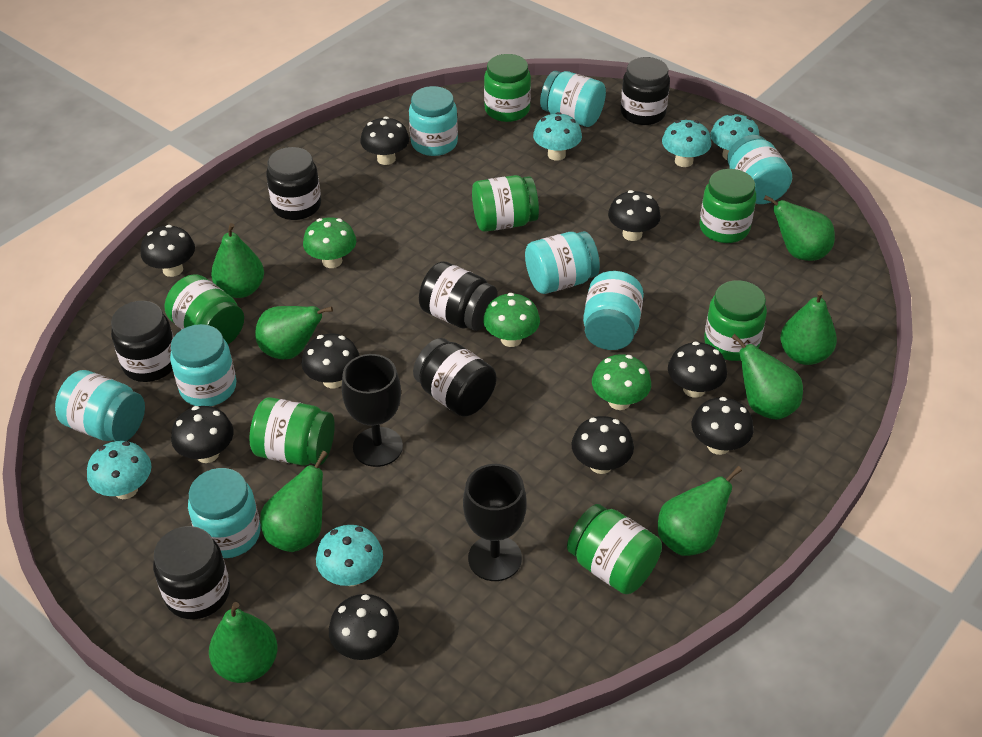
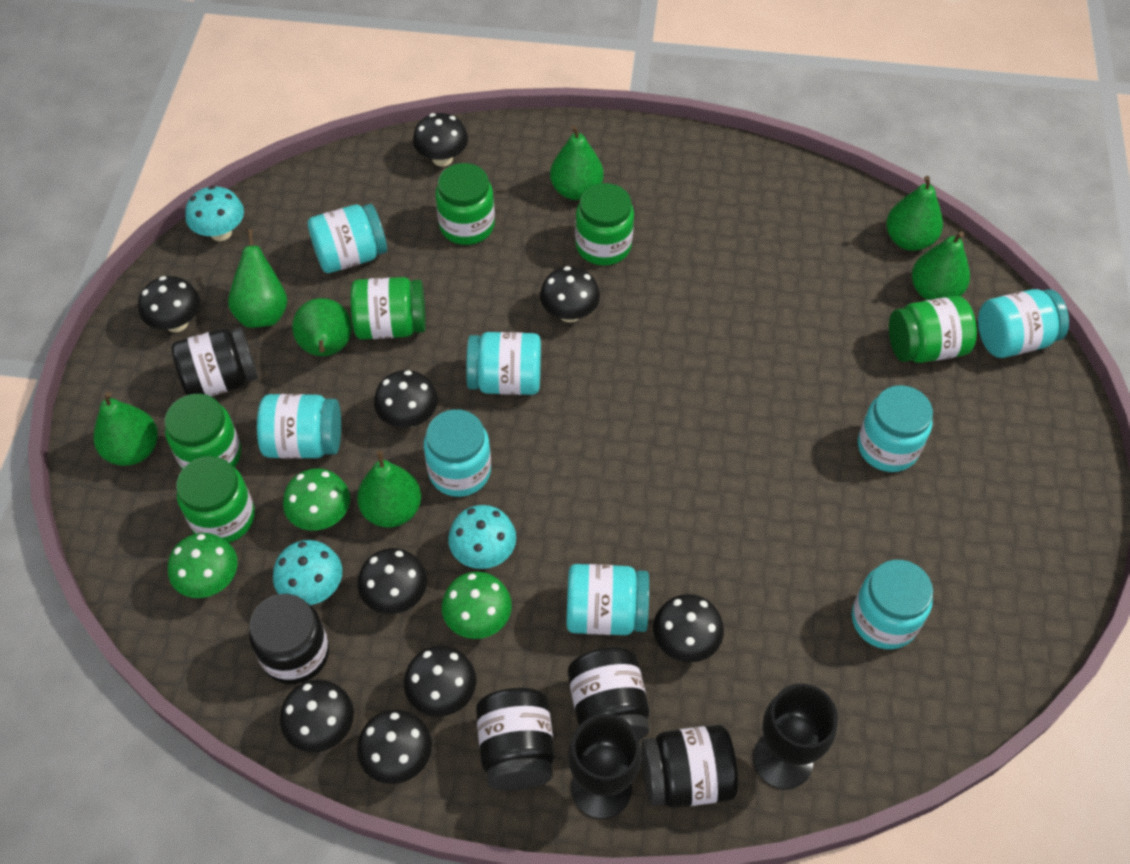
black jar: 6 -> 5
green jar: 7 -> 6
green pear: 8 -> 7
turquoise mushroom: 5 -> 3

